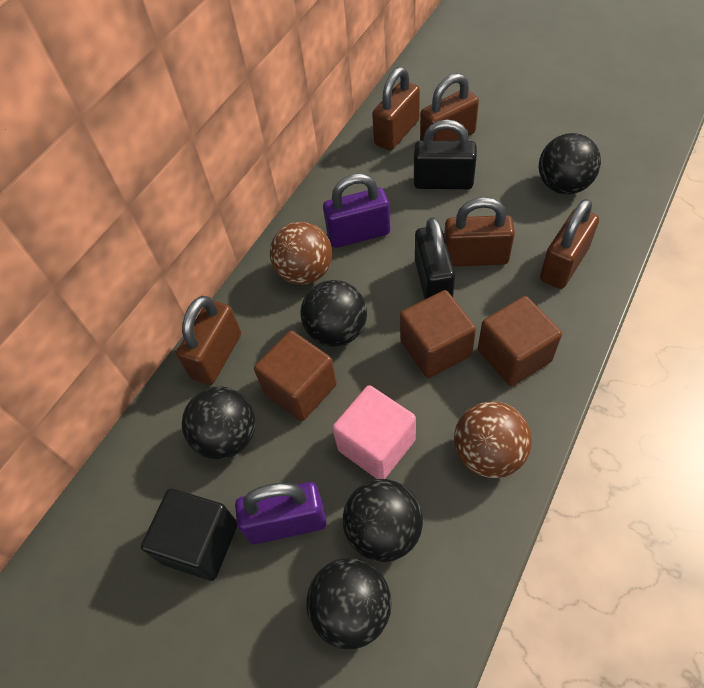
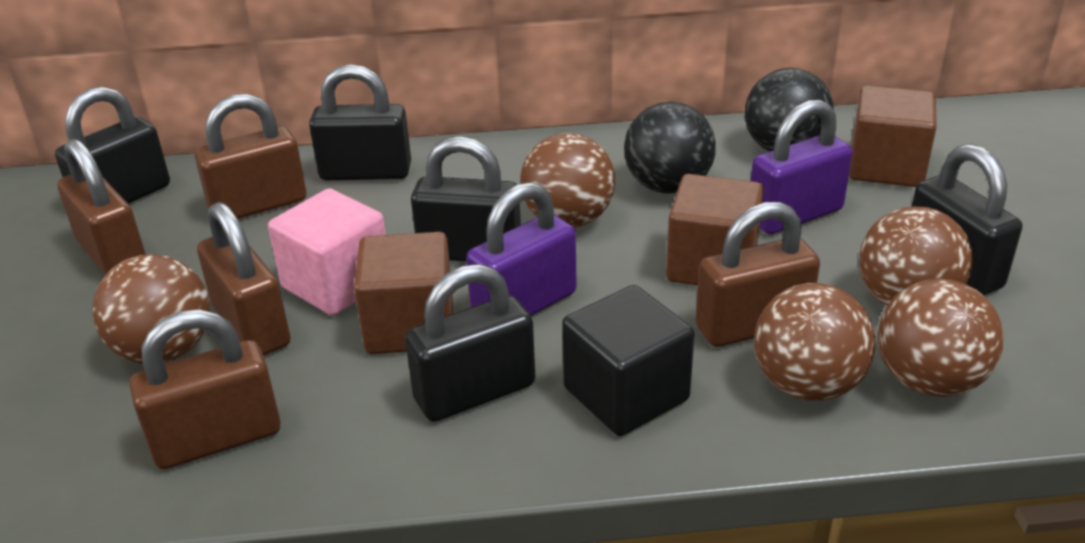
black ball: 5 -> 2
black padlock: 2 -> 5
brown ball: 2 -> 5

